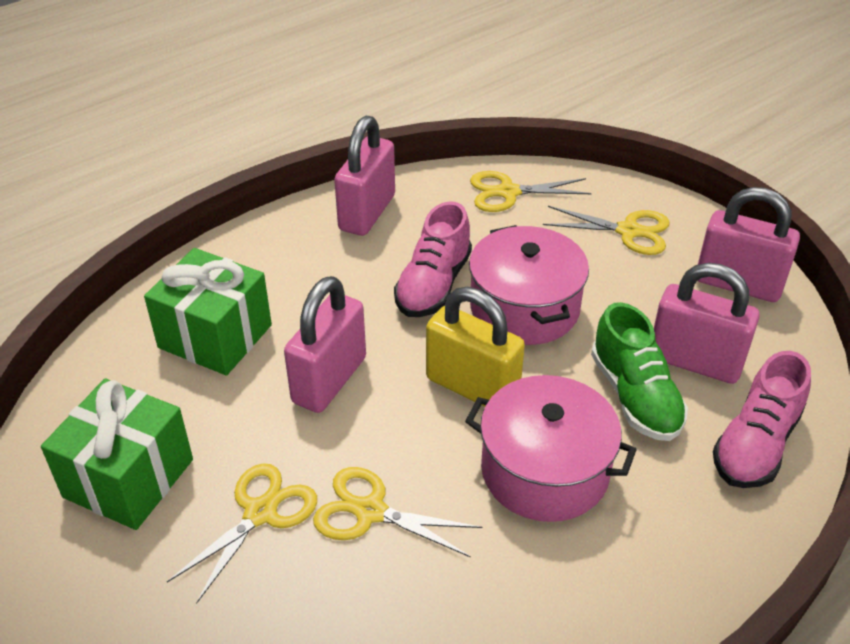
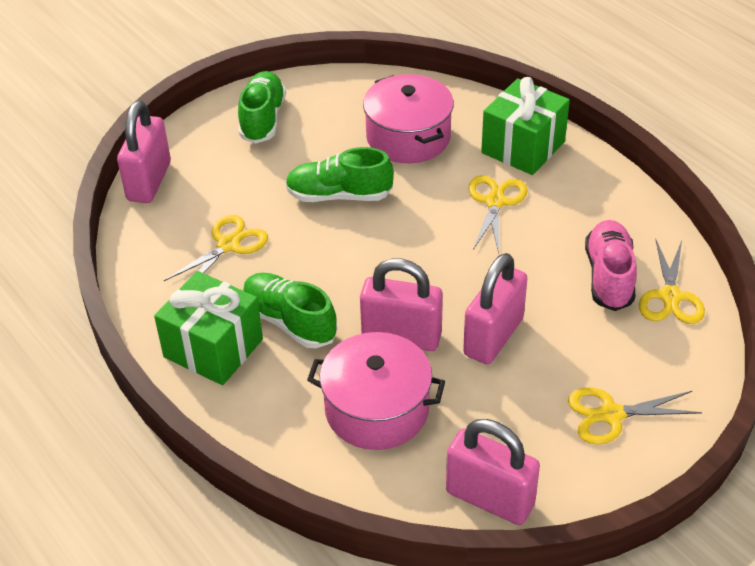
green shoe: 1 -> 3
pink shoe: 2 -> 1
yellow padlock: 1 -> 0

